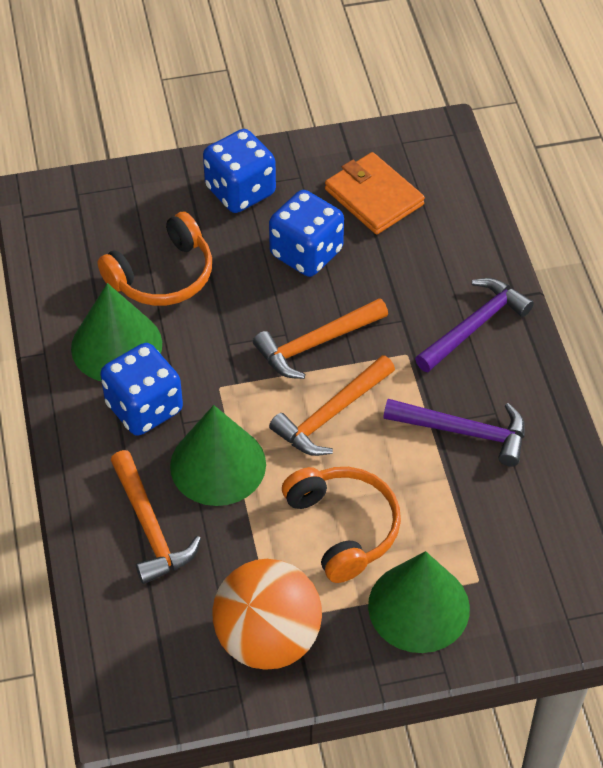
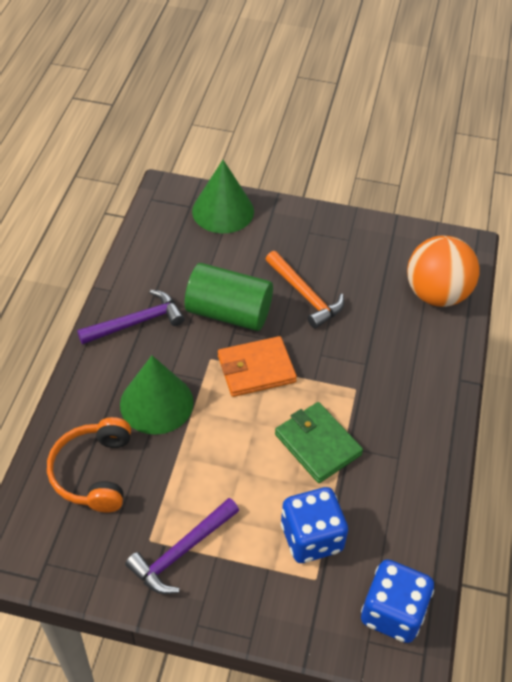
blue dice: 3 -> 2
green cone: 3 -> 2
green cylinder: 0 -> 1
green wallet: 0 -> 1
orange hammer: 3 -> 1
orange headphones: 2 -> 1

